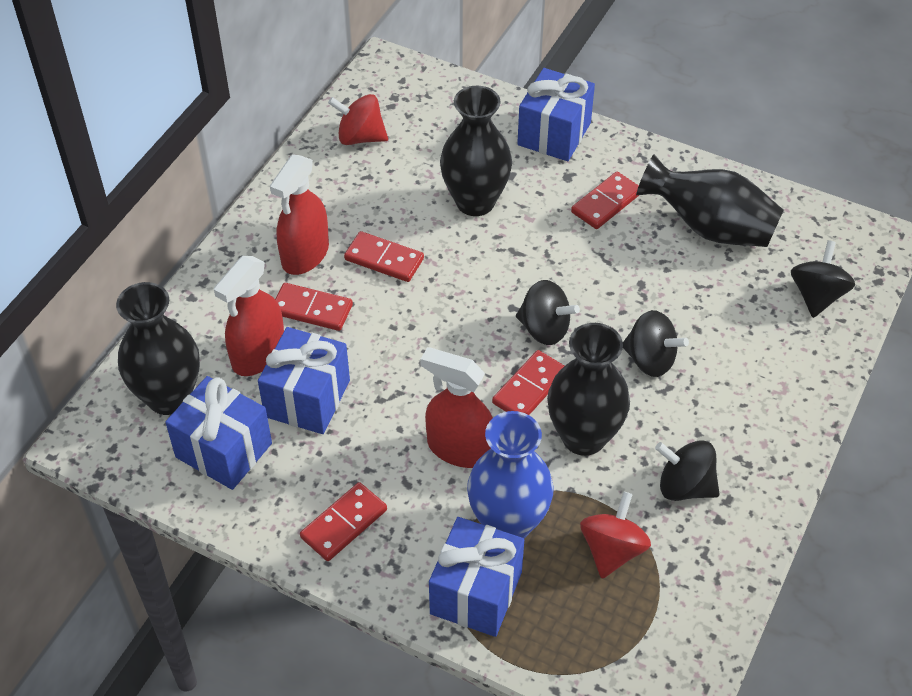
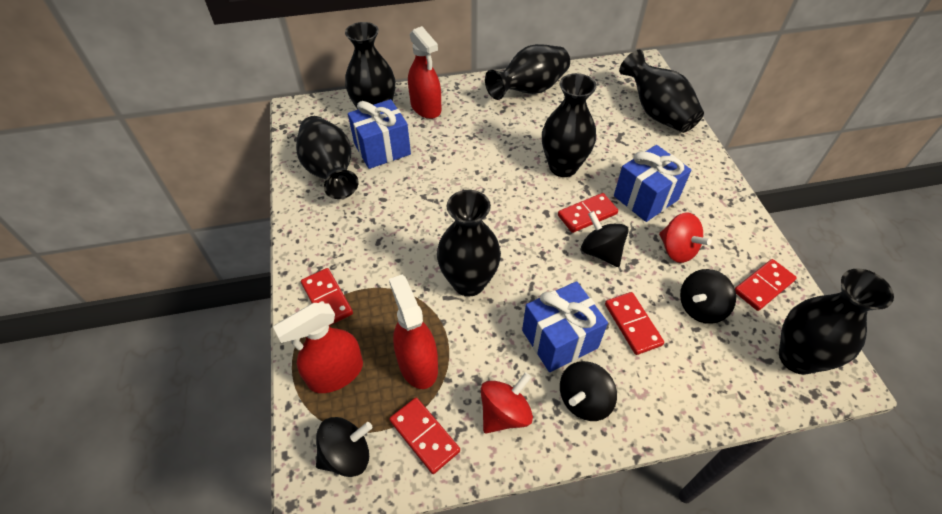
black vase: 4 -> 7
blue gift: 4 -> 3
blue vase: 1 -> 0

